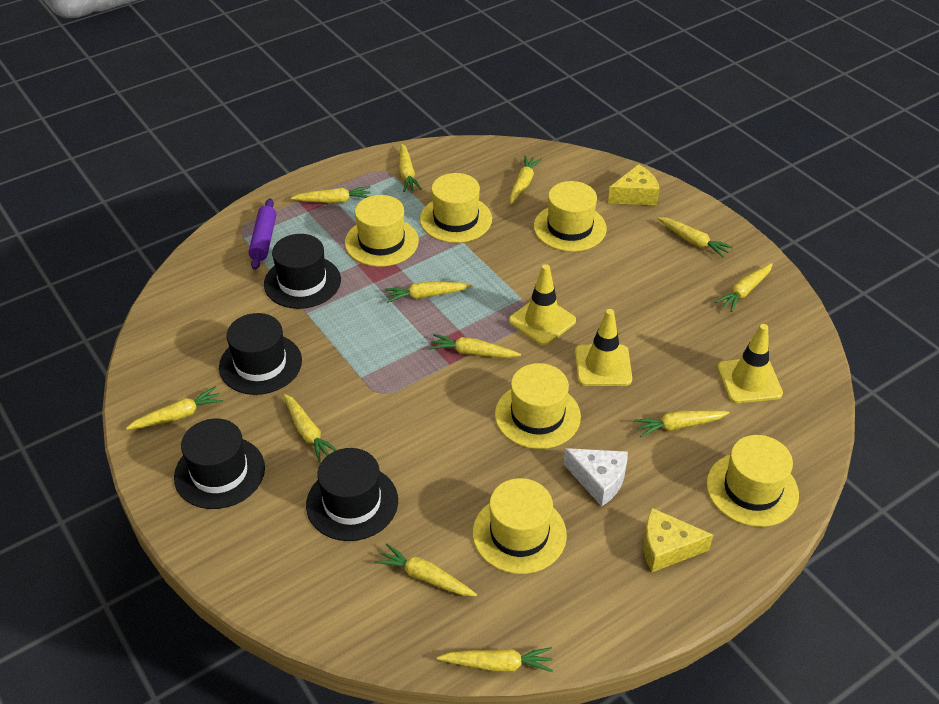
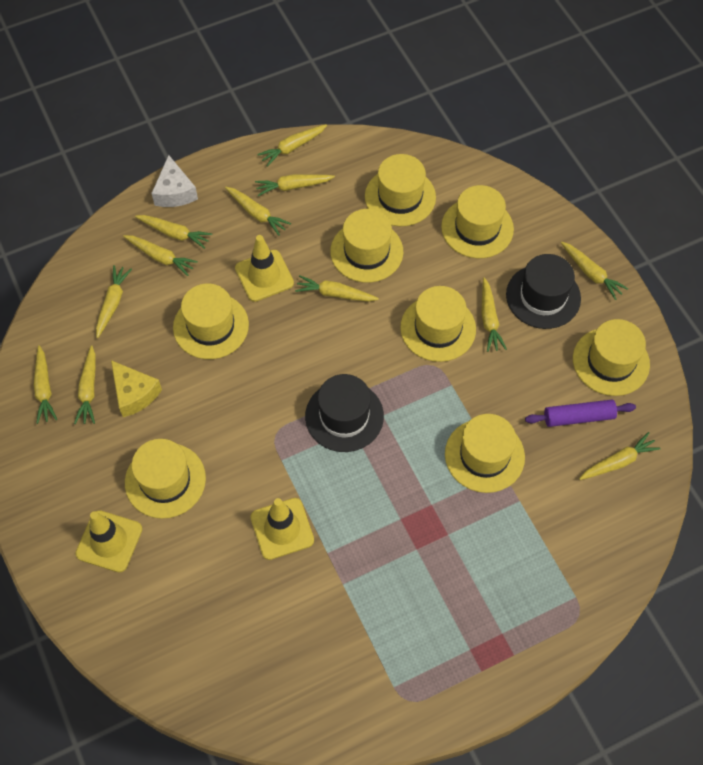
black hat: 4 -> 2
yellow cheese: 2 -> 1
yellow hat: 6 -> 8

